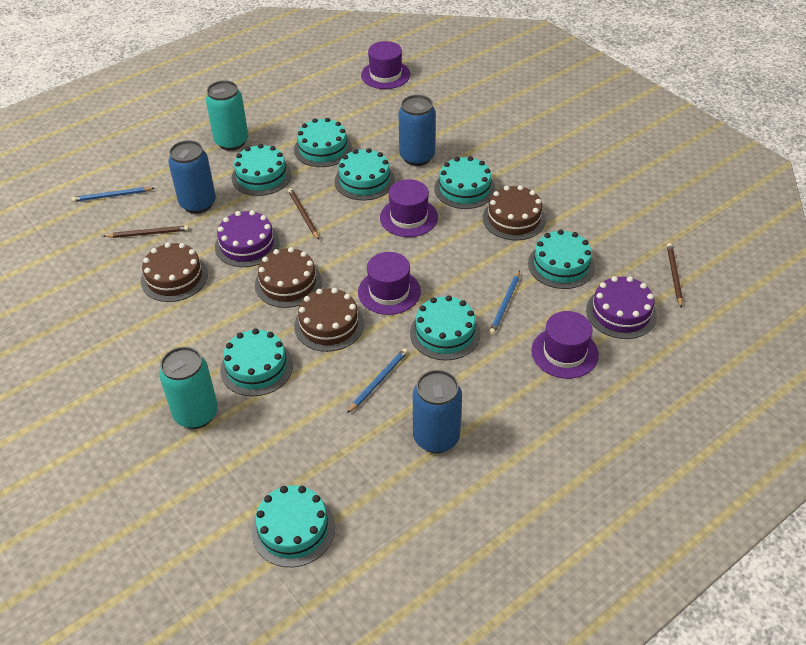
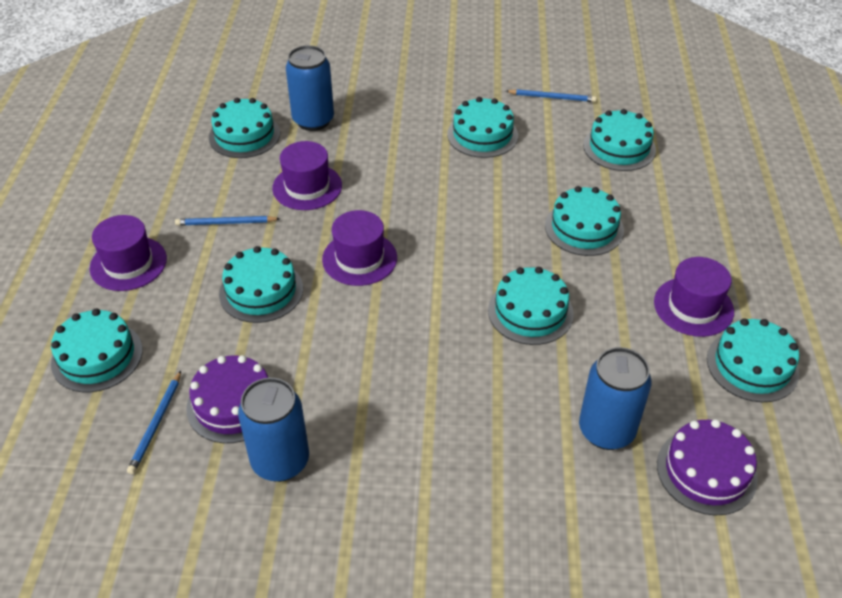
brown cake: 4 -> 0
brown pencil: 3 -> 0
turquoise can: 2 -> 0

